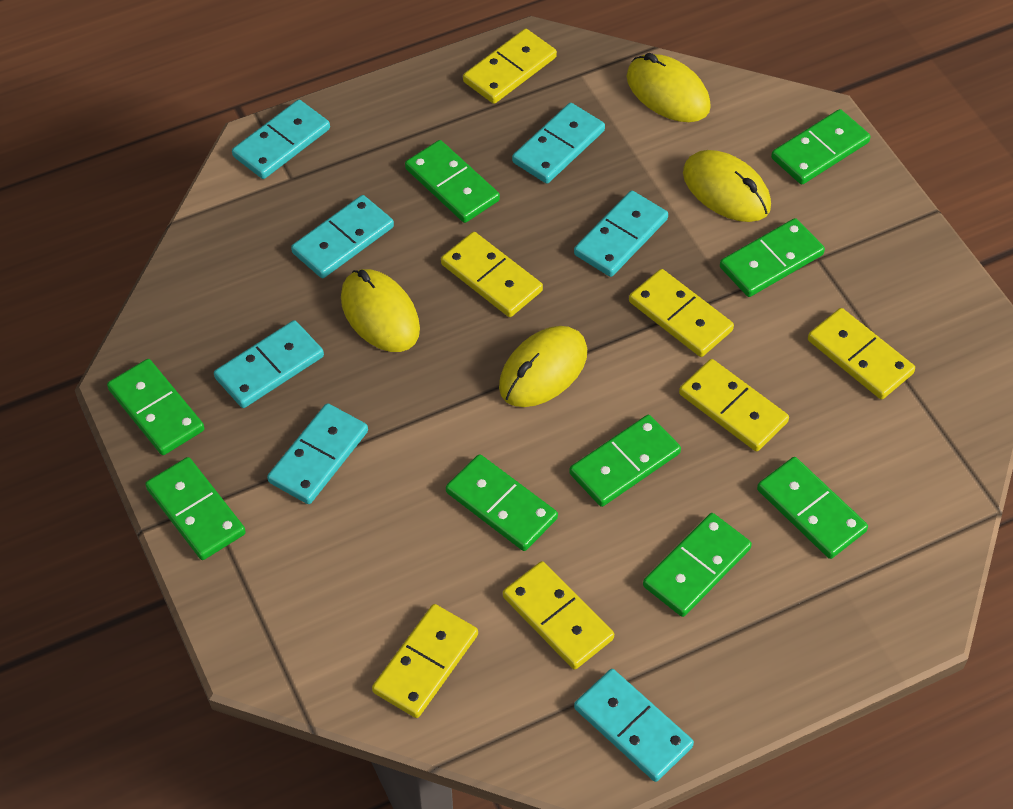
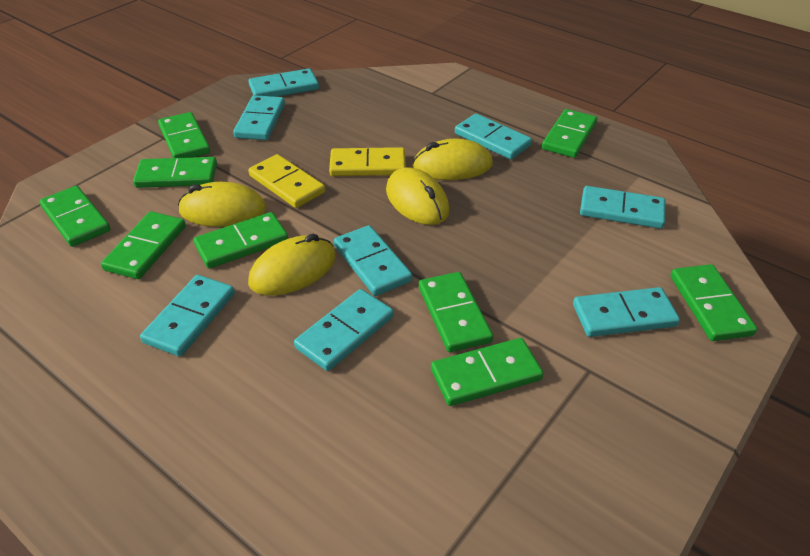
turquoise domino: 7 -> 8
yellow domino: 7 -> 2

